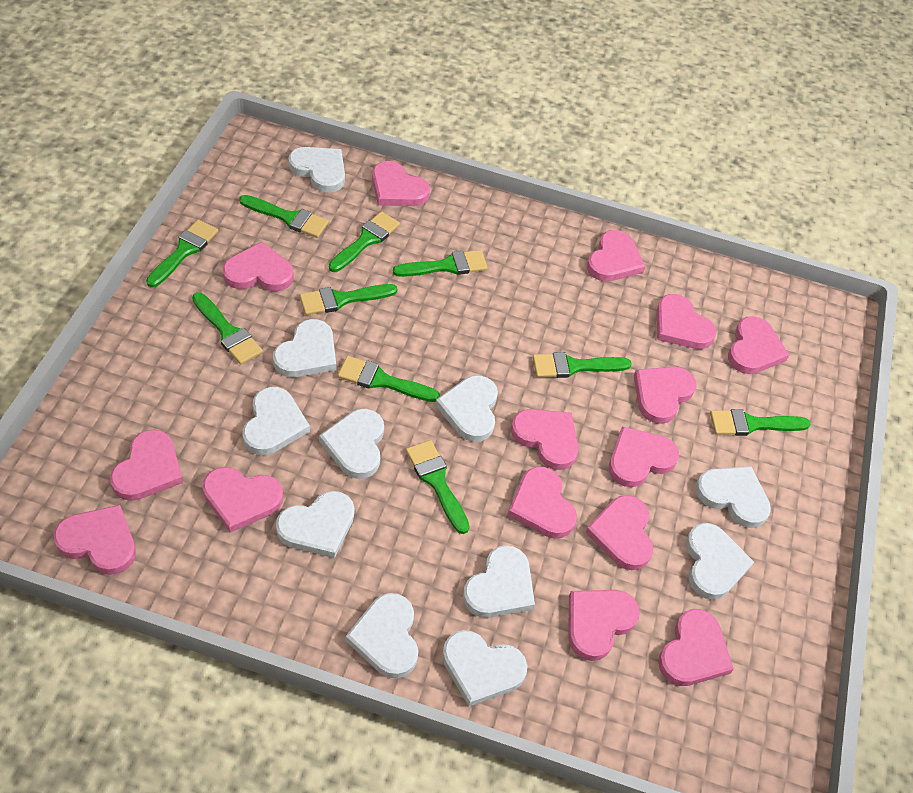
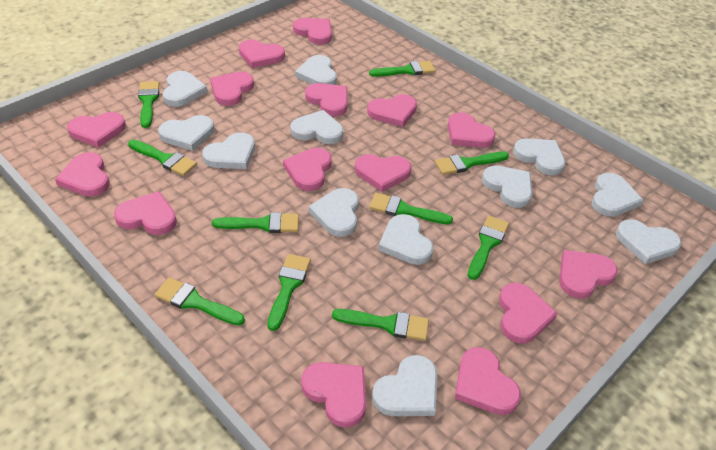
white heart: 11 -> 12

